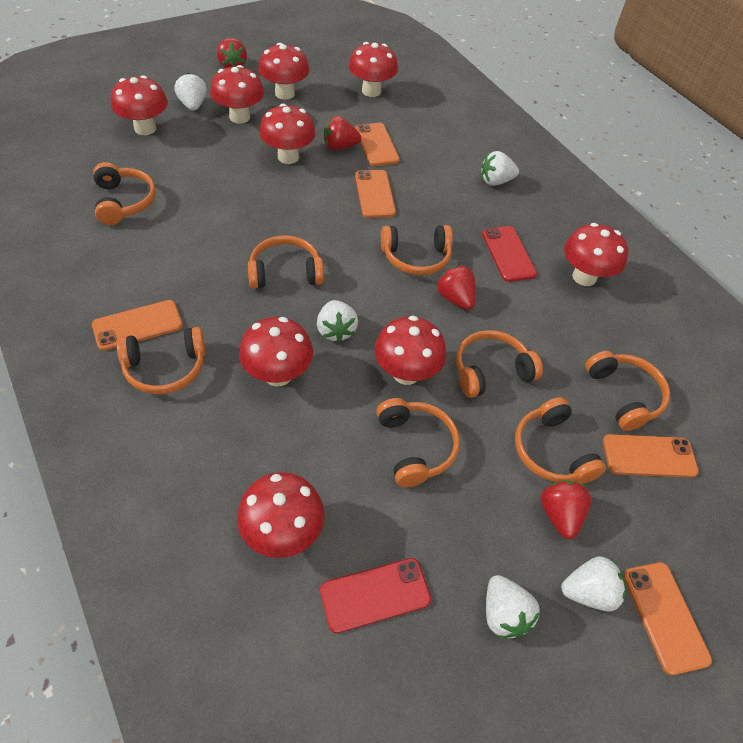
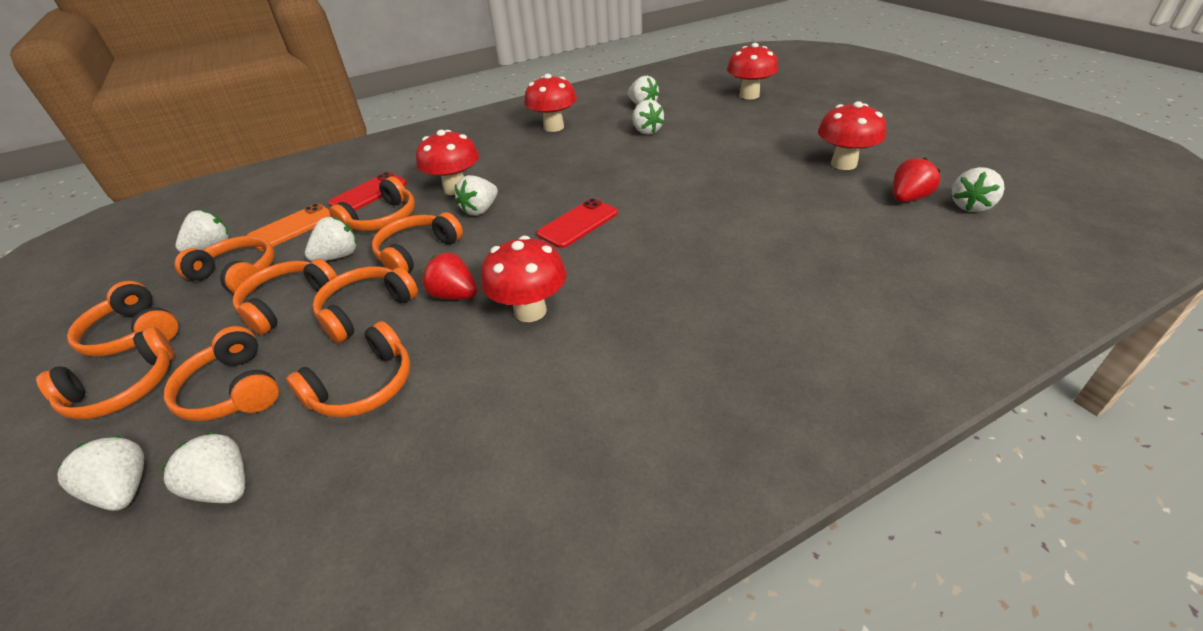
orange headphones: 8 -> 9
orange phone: 5 -> 1
red mushroom: 9 -> 5
red strawberry: 4 -> 2
white strawberry: 5 -> 8

